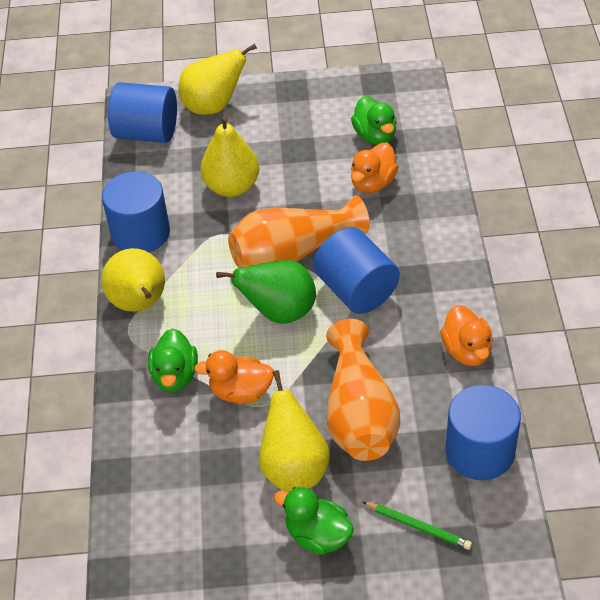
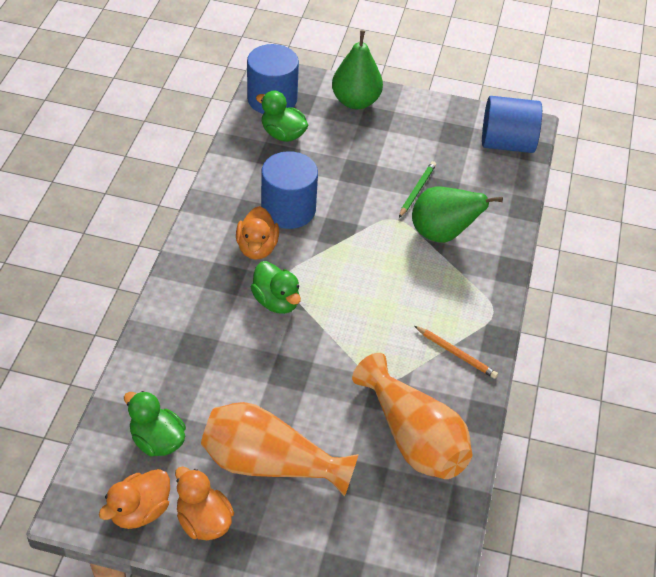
blue cylinder: 4 -> 3
green pear: 1 -> 2
orange pencil: 0 -> 1
yellow pear: 4 -> 0

